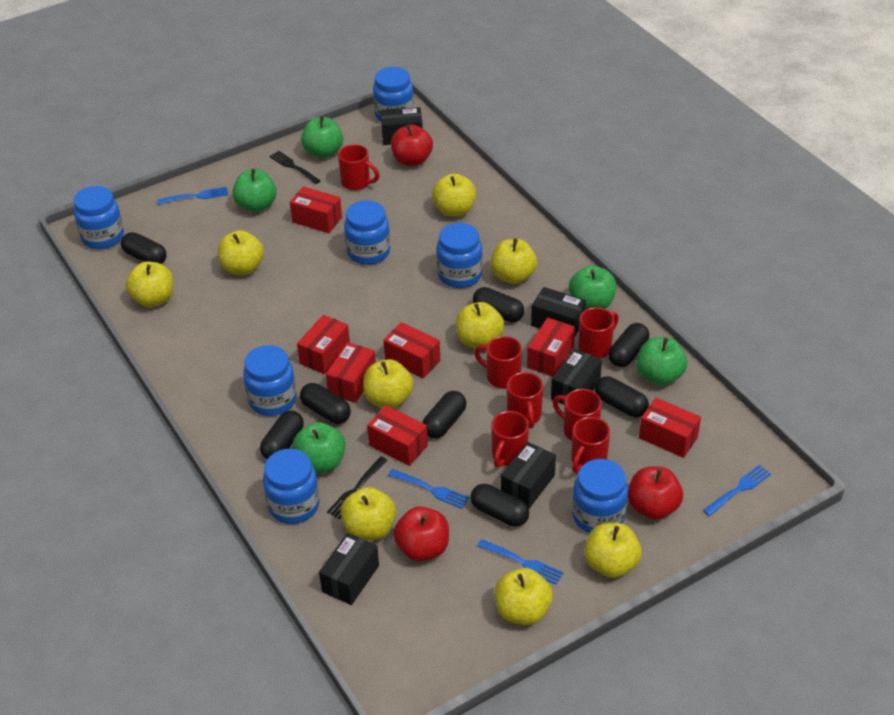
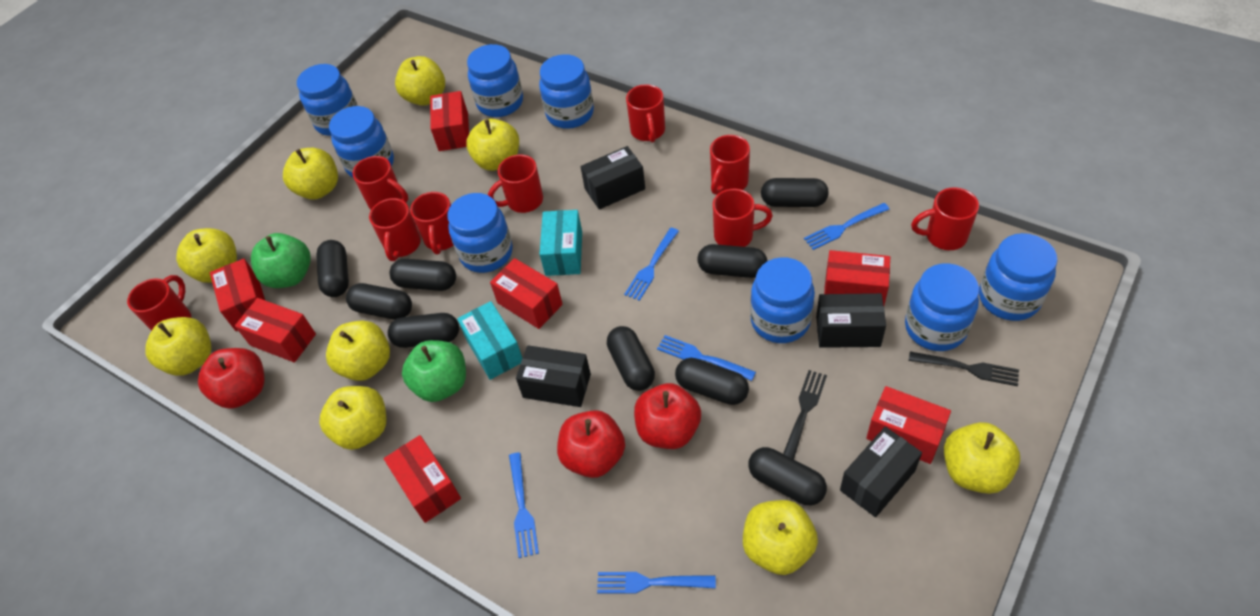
black box: 5 -> 4
black capsule: 8 -> 9
blue fork: 4 -> 5
blue jar: 7 -> 8
green apple: 5 -> 2
red mug: 7 -> 9
turquoise box: 0 -> 2

